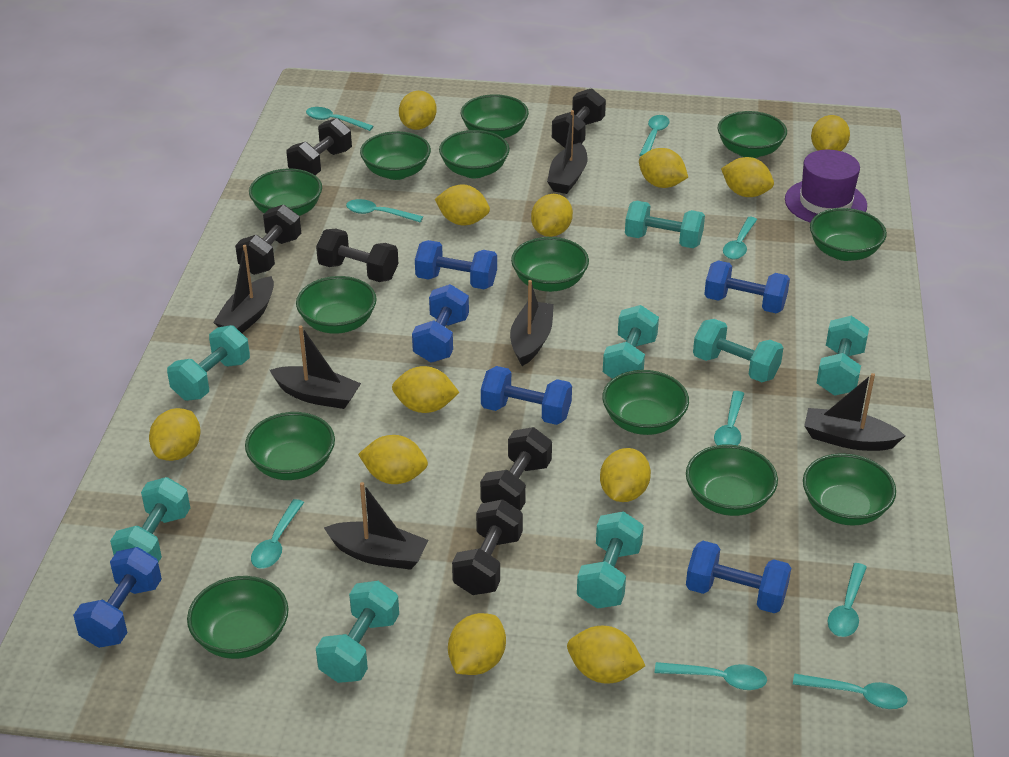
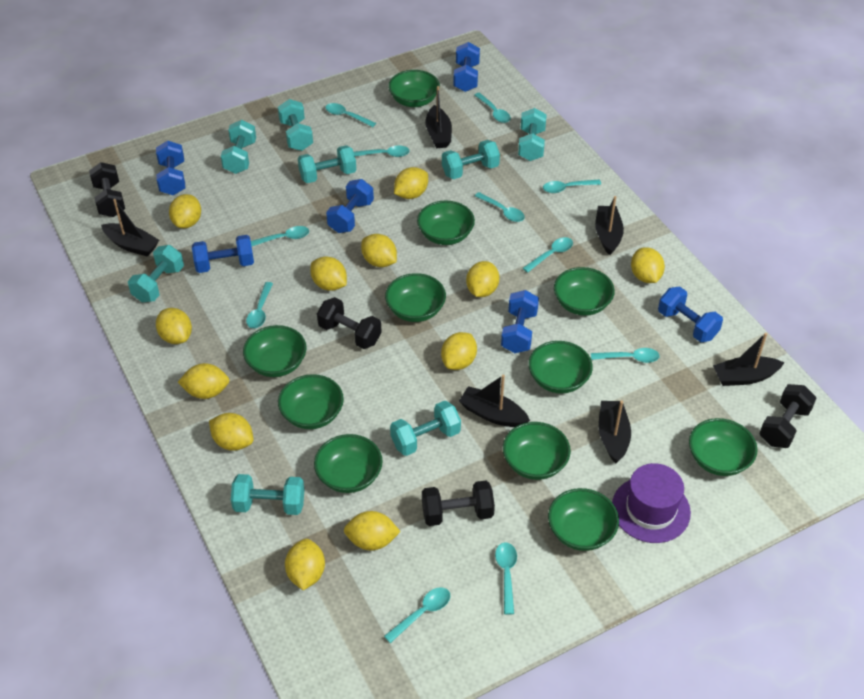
black dumbbell: 6 -> 4
green bowl: 13 -> 11
turquoise spoon: 9 -> 11

